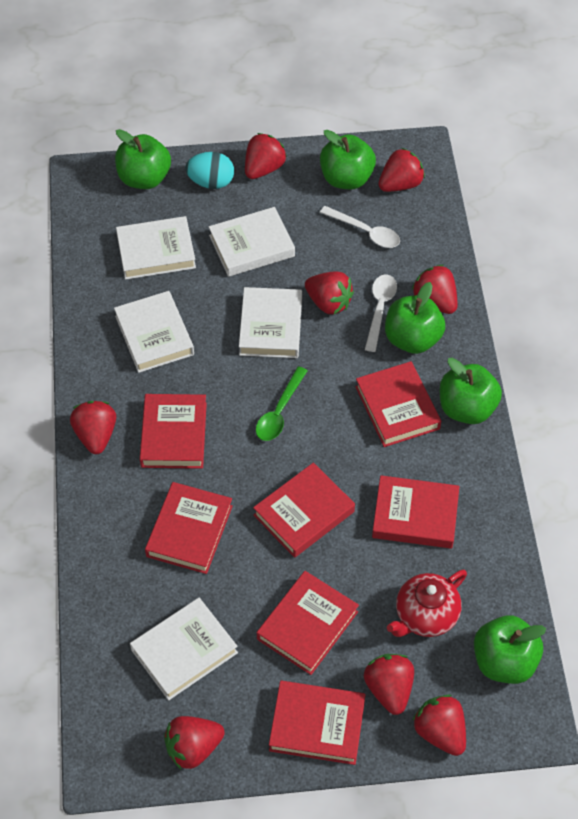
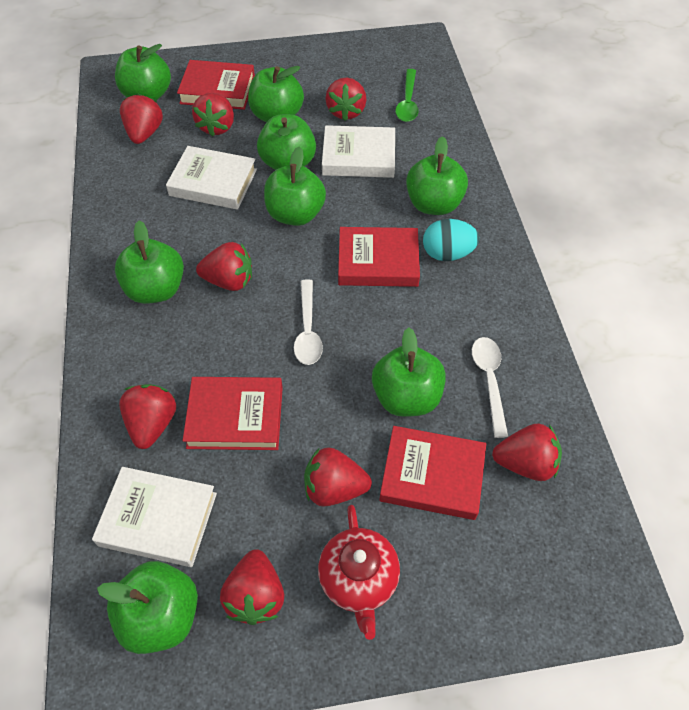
green apple: 5 -> 8
red book: 7 -> 4
white book: 5 -> 3

